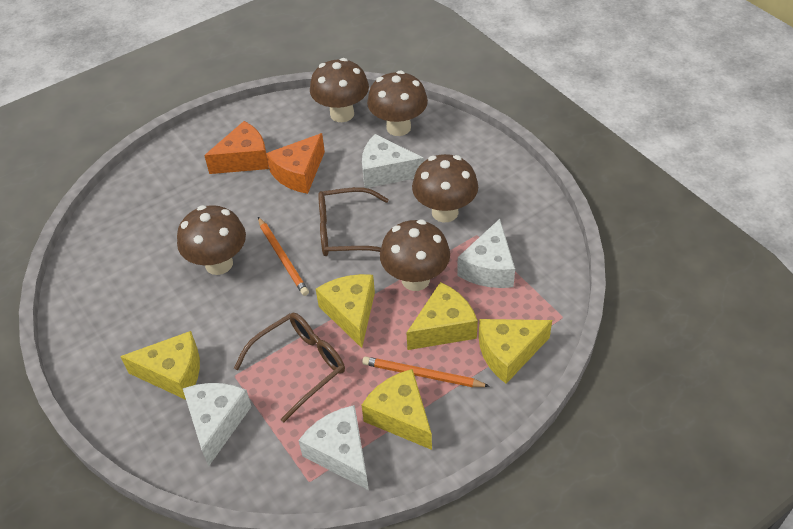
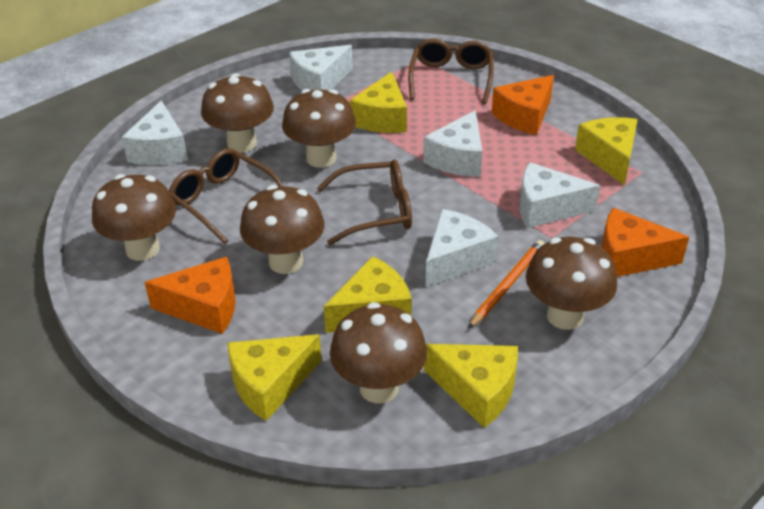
brown glasses: 2 -> 3
brown mushroom: 5 -> 6
orange cheese: 2 -> 3
orange pencil: 2 -> 1
white cheese: 4 -> 5

